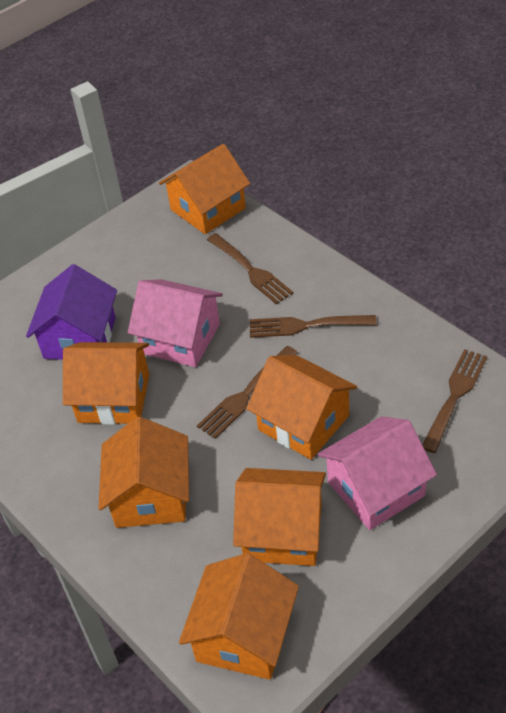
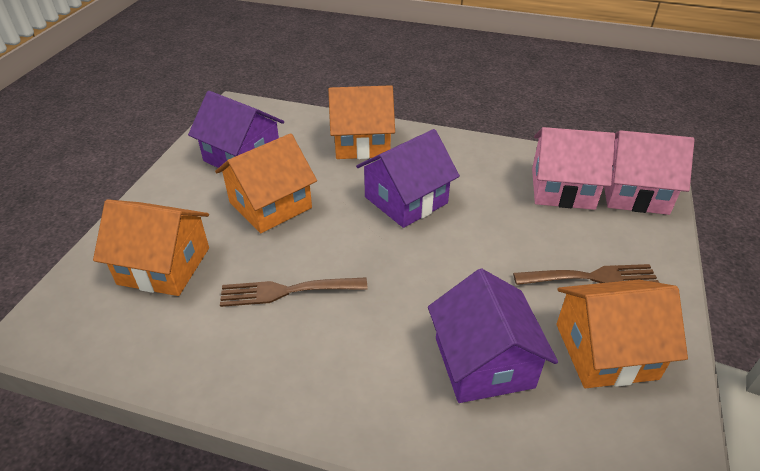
brown fork: 4 -> 2
orange house: 6 -> 4
purple house: 1 -> 3

